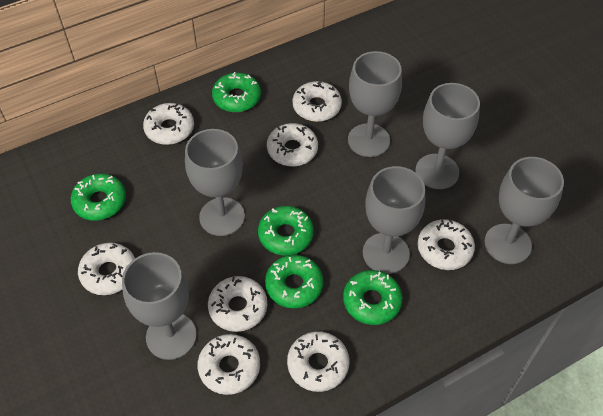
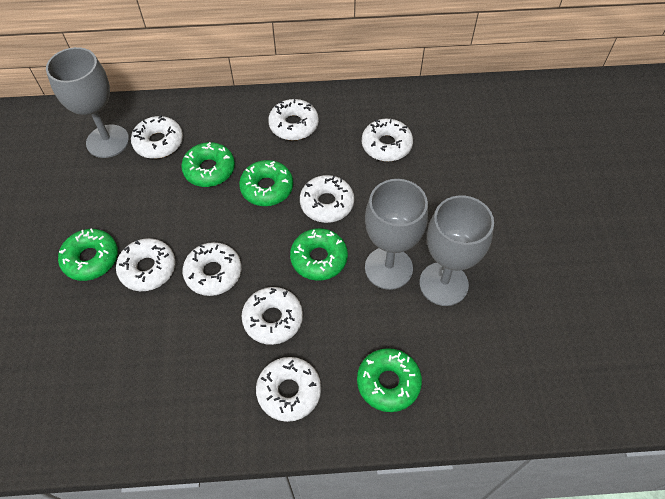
grey goblet: 6 -> 3

